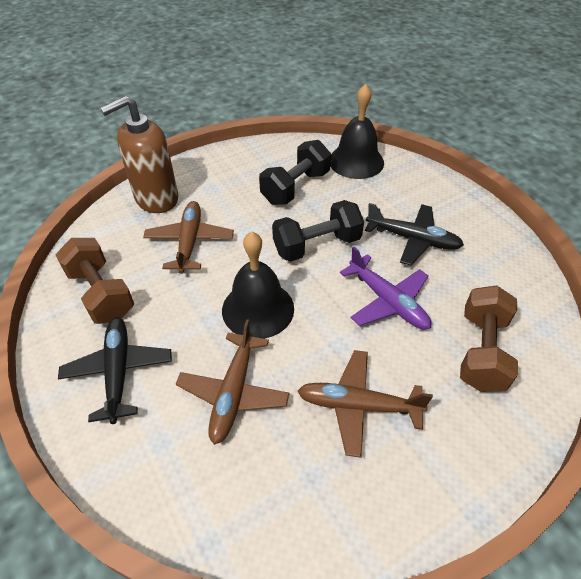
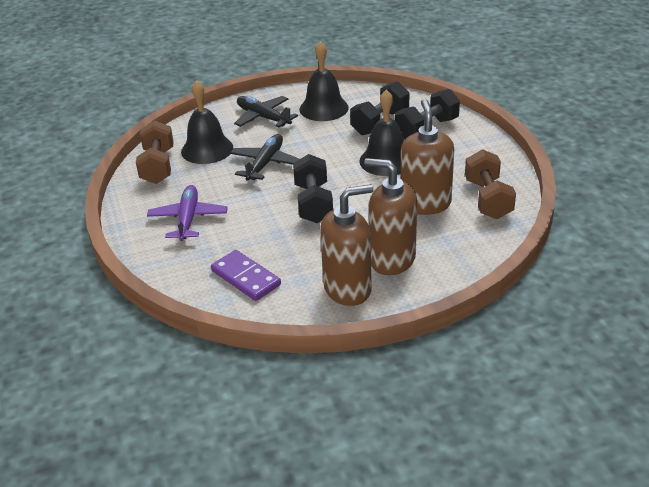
black bell: 2 -> 3
black dumbbell: 2 -> 3
brown plane: 3 -> 0
brown soap dispenser: 1 -> 3
purple domino: 0 -> 1

